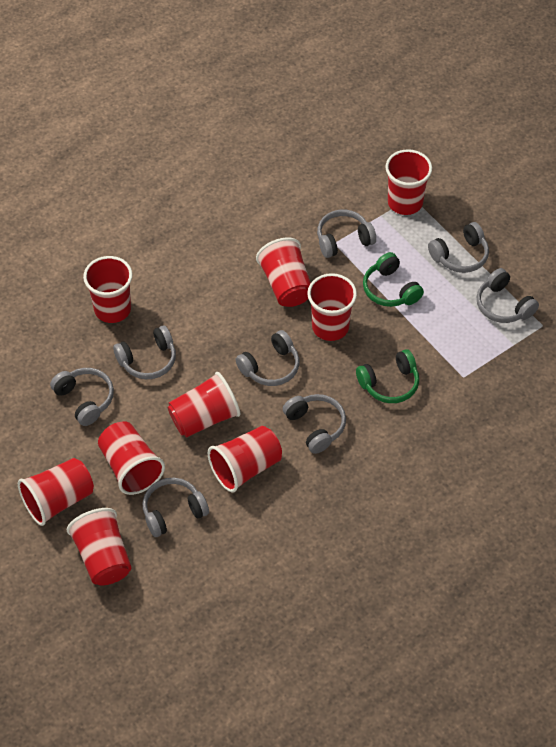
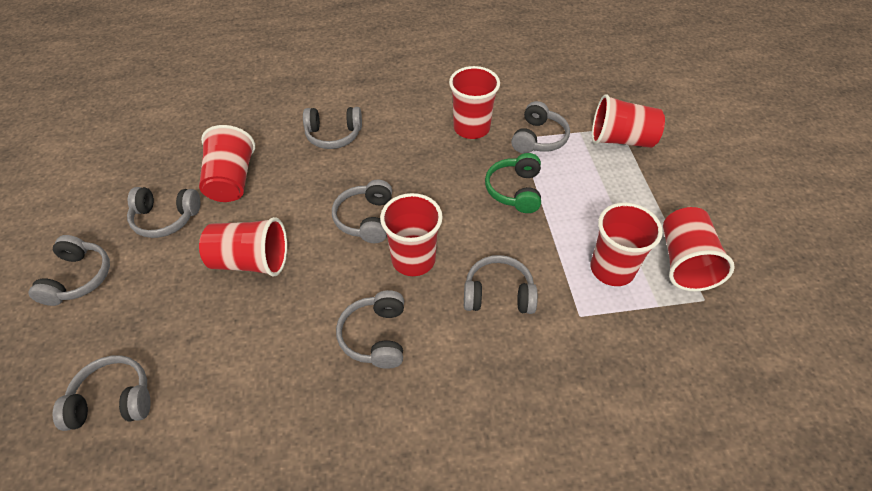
green headphones: 2 -> 1
red cup: 9 -> 7

